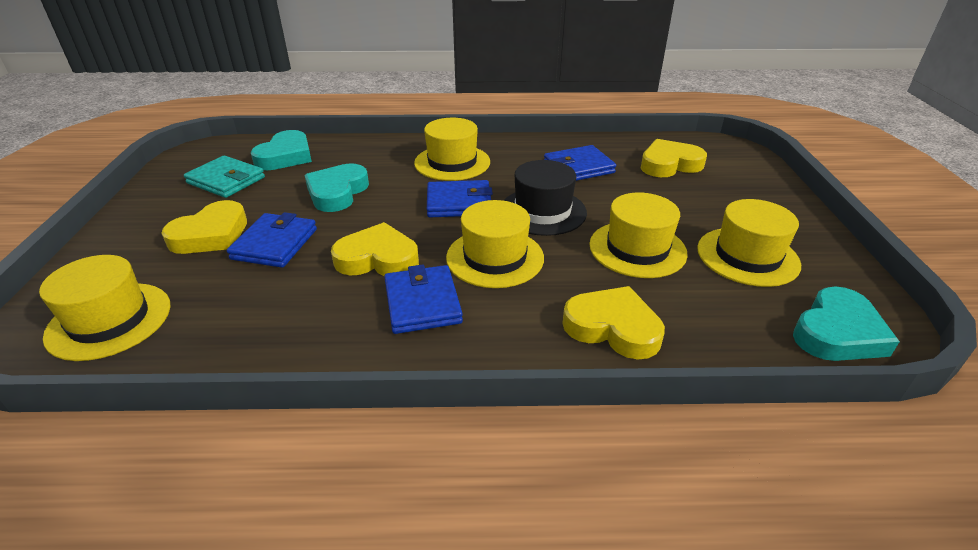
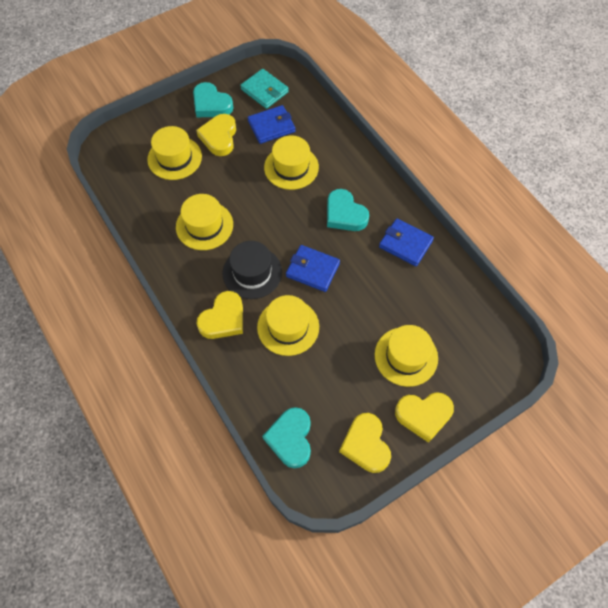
blue wallet: 4 -> 3

